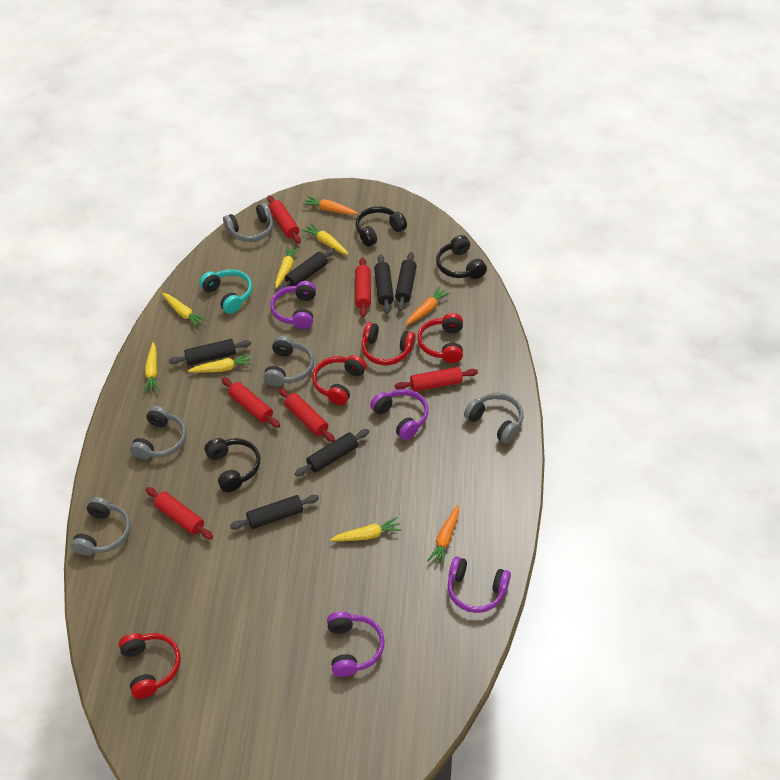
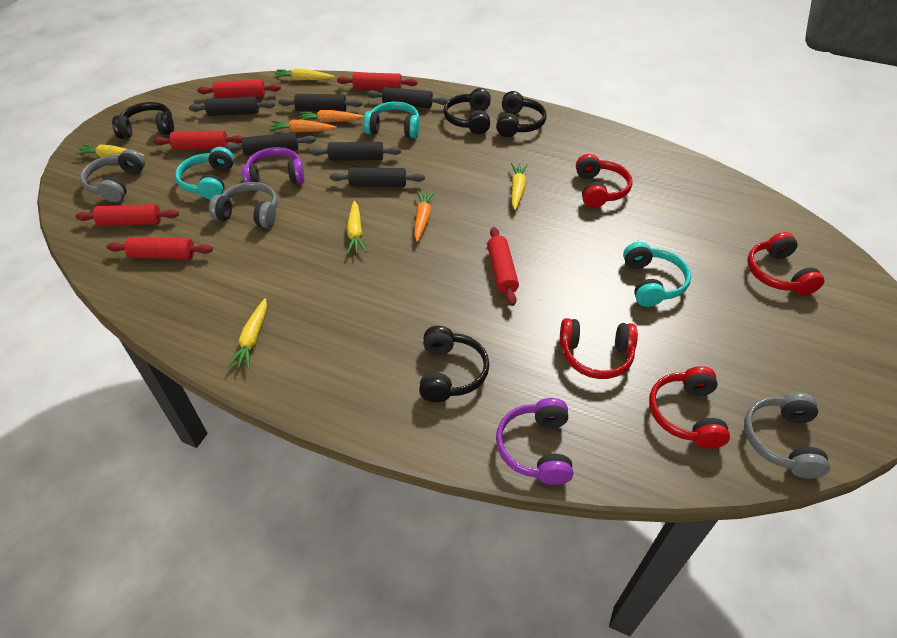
black headphones: 3 -> 4
grey headphones: 5 -> 3
purple headphones: 4 -> 2
turquoise headphones: 1 -> 3
yellow carrot: 6 -> 5

